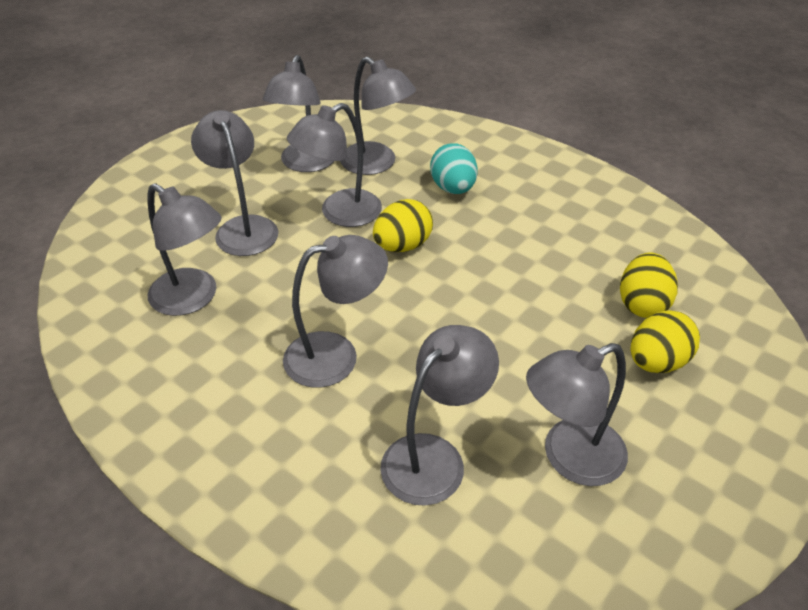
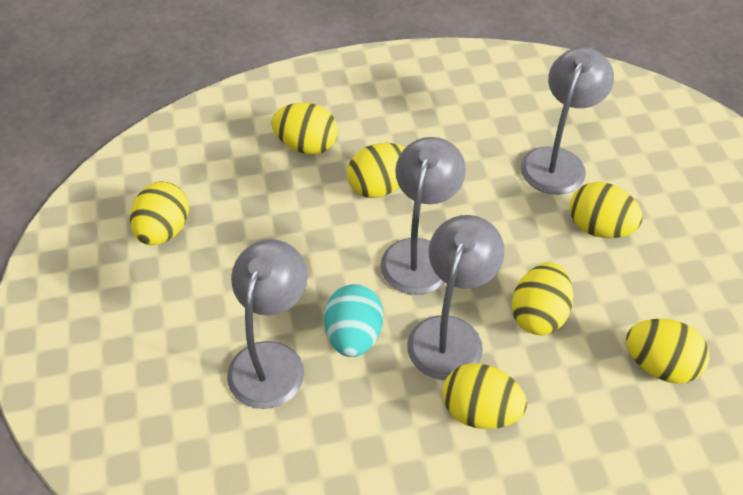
grey lamp: 8 -> 4
yellow egg: 3 -> 7

